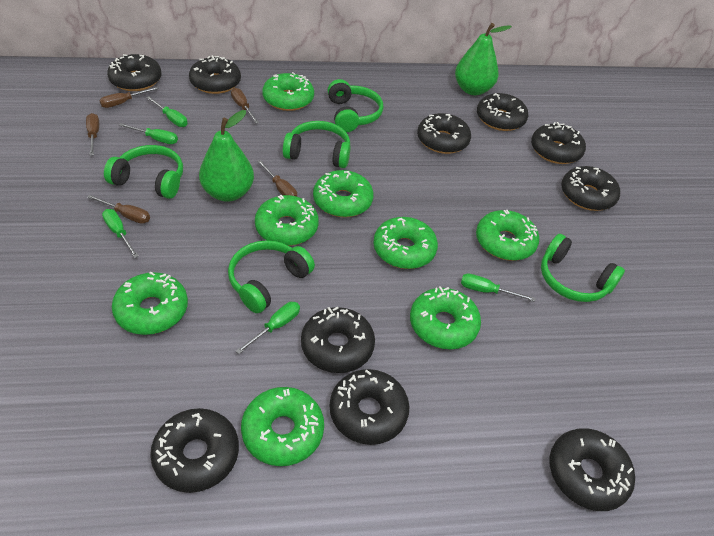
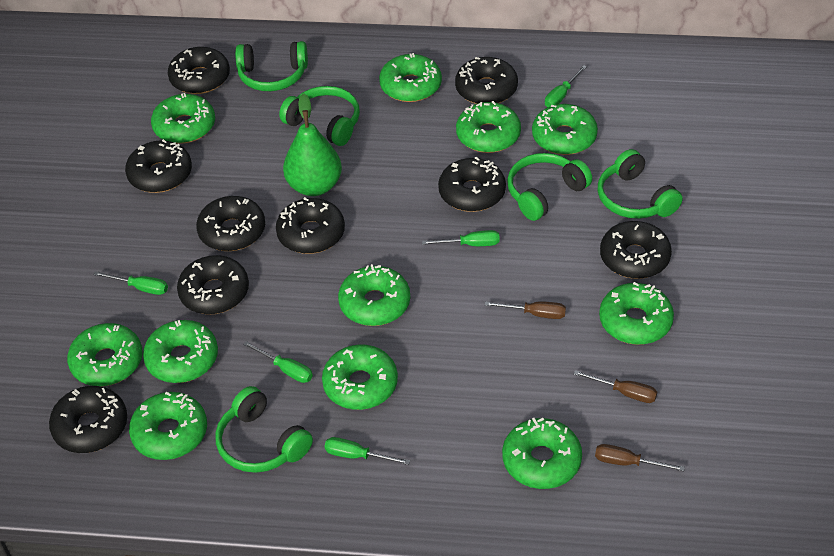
black donut: 10 -> 9
brown screwdriver: 5 -> 3
green donut: 8 -> 11
green pear: 2 -> 1

